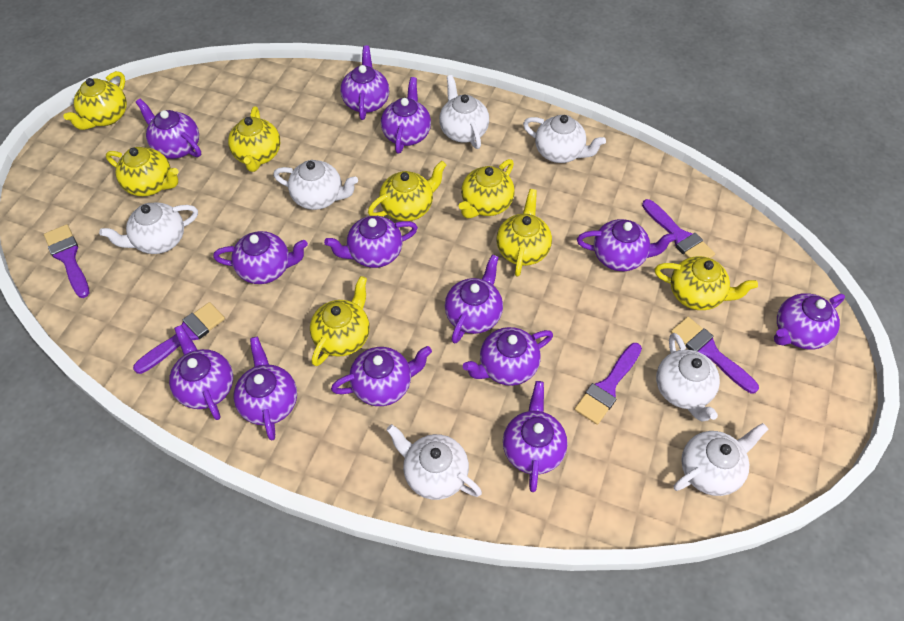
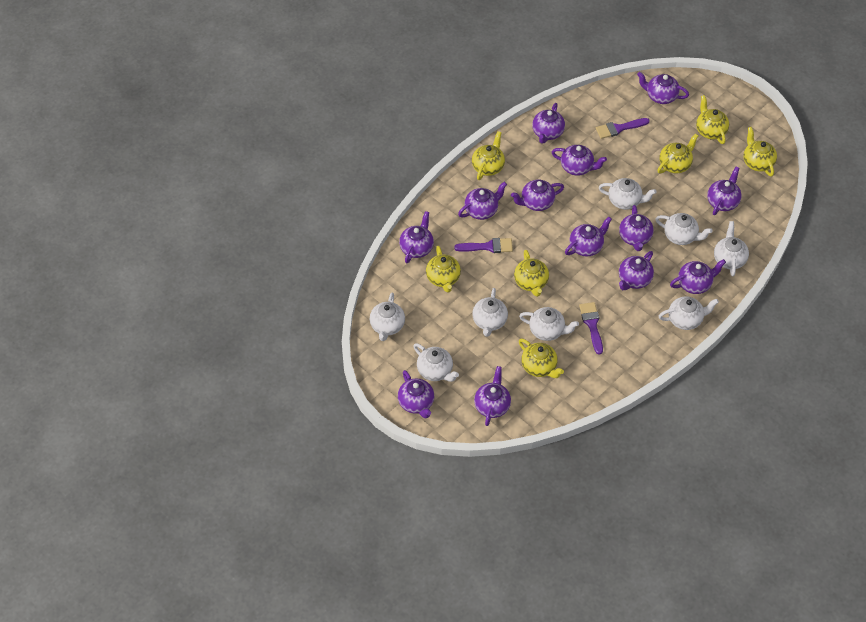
purple brush: 5 -> 3
white teapot: 7 -> 8
yellow teapot: 8 -> 7

